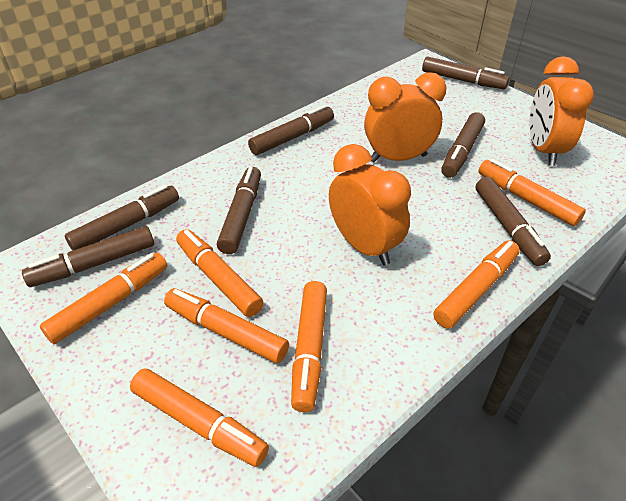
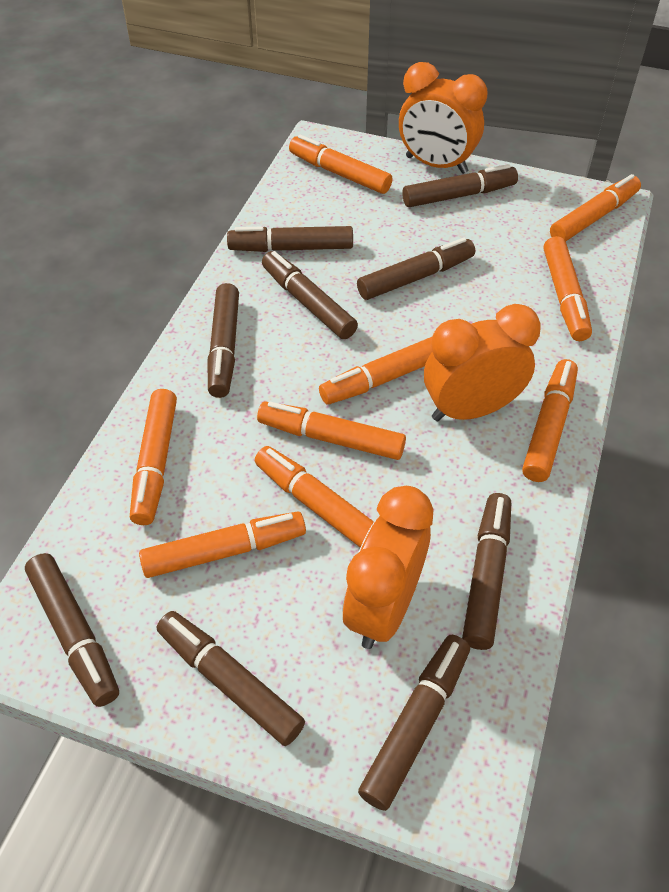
brown marker: 7 -> 9
orange marker: 7 -> 9

